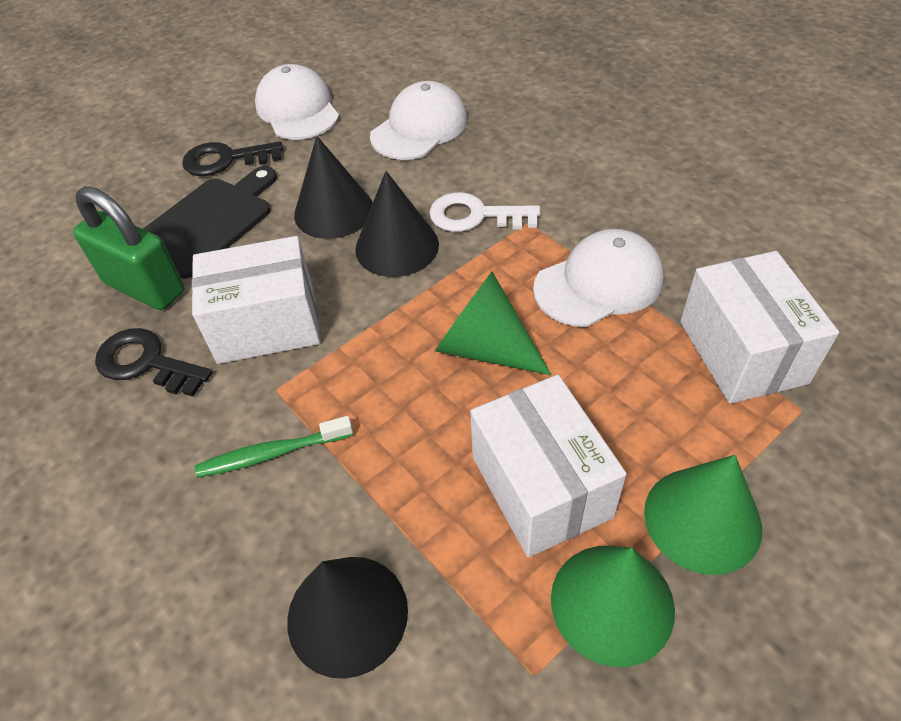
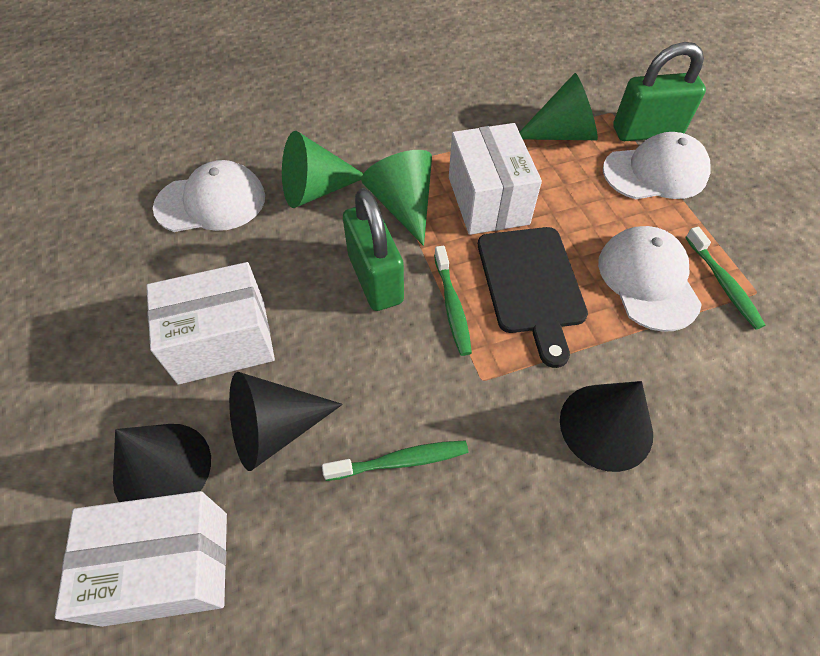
black key: 2 -> 0
green padlock: 1 -> 2
green toothbrush: 1 -> 3
white key: 1 -> 0

